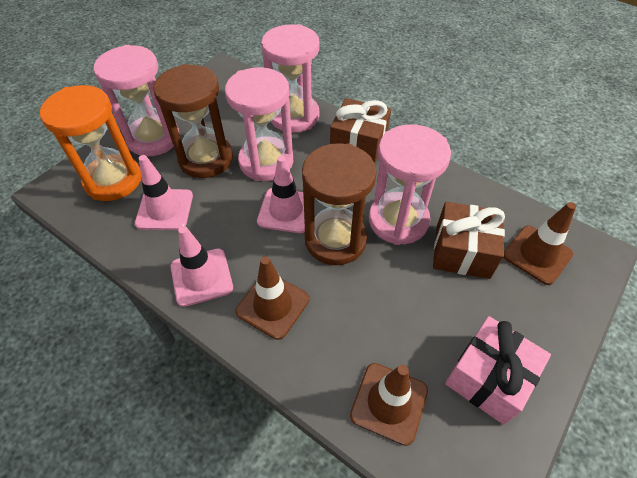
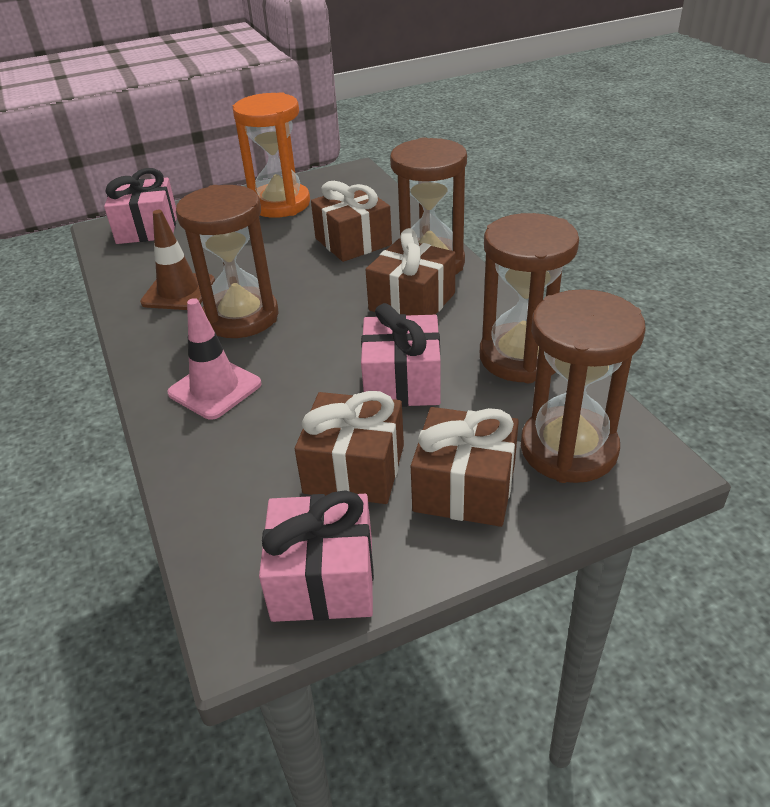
brown gift: 2 -> 4
brown hourglass: 2 -> 4
brown traffic cone: 3 -> 1
pink gift: 1 -> 3
pink hourglass: 4 -> 0
pink traffic cone: 3 -> 1

